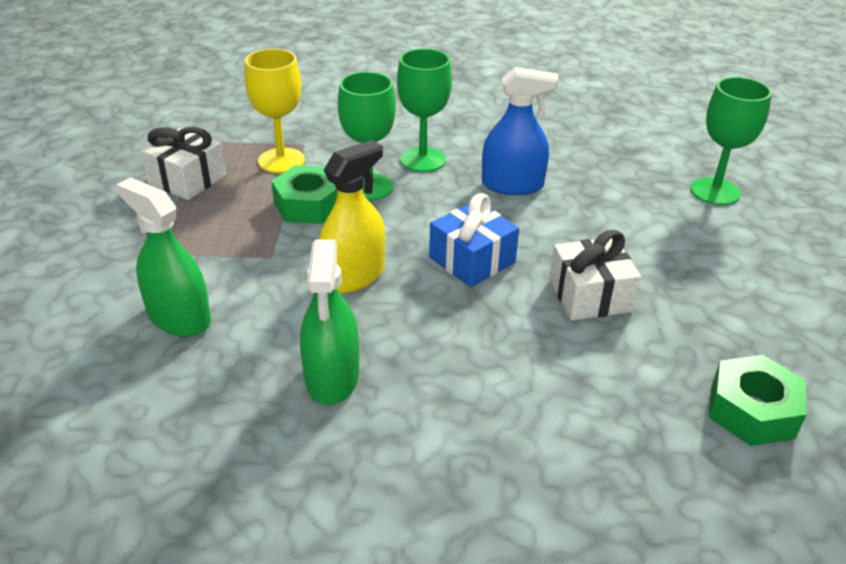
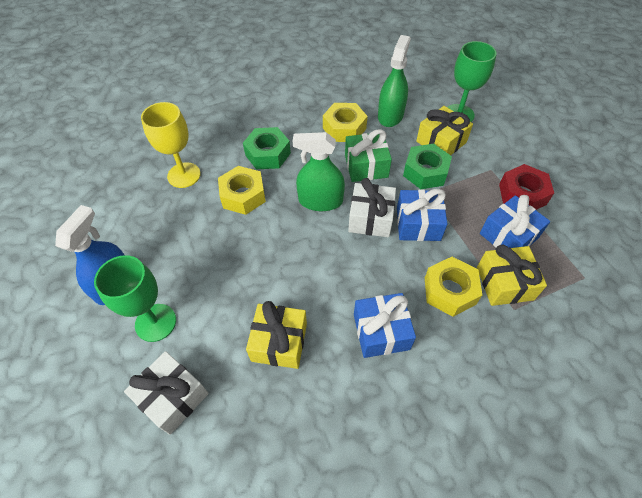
blue gift: 1 -> 3
green gift: 0 -> 1
green goblet: 3 -> 2
red nut: 0 -> 1
yellow gift: 0 -> 3
yellow nut: 0 -> 3
yellow spray bottle: 1 -> 0

